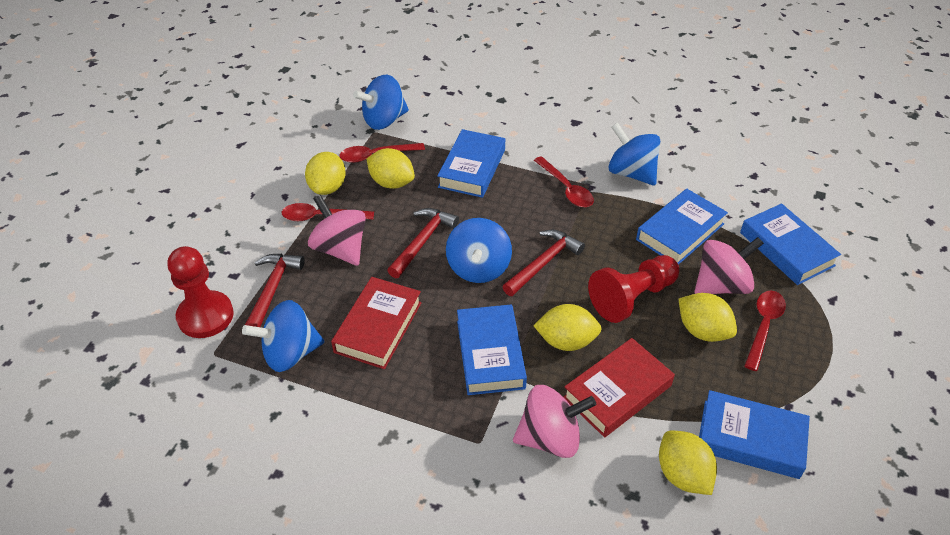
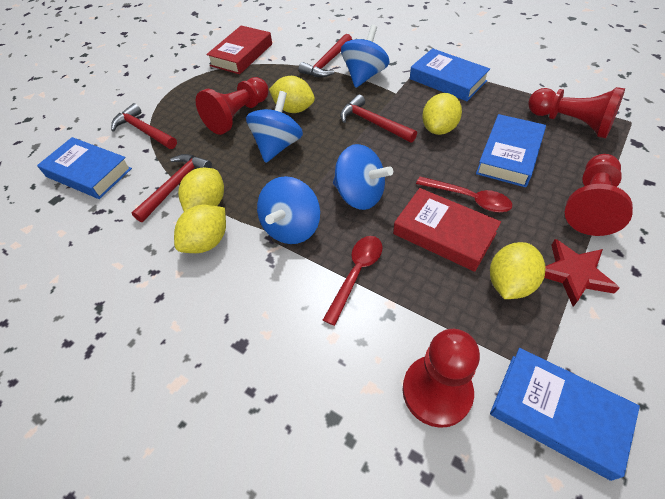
blue book: 5 -> 4
pink spinning top: 3 -> 0
red hammer: 3 -> 4
red pawn: 2 -> 4
red spoon: 4 -> 2
red star: 0 -> 1

